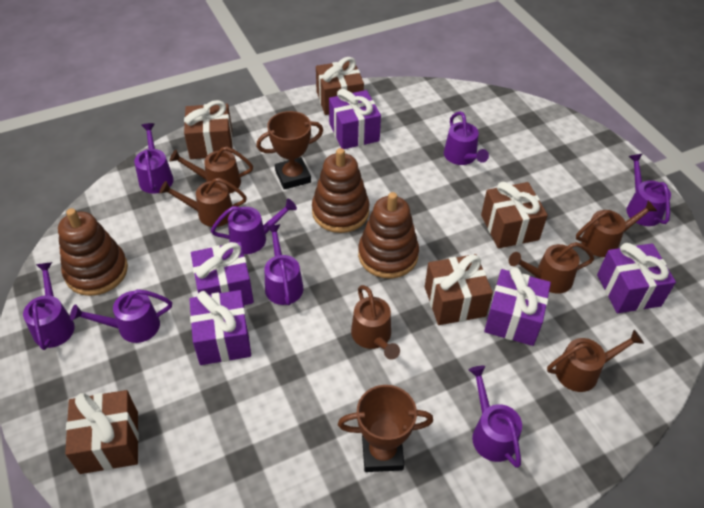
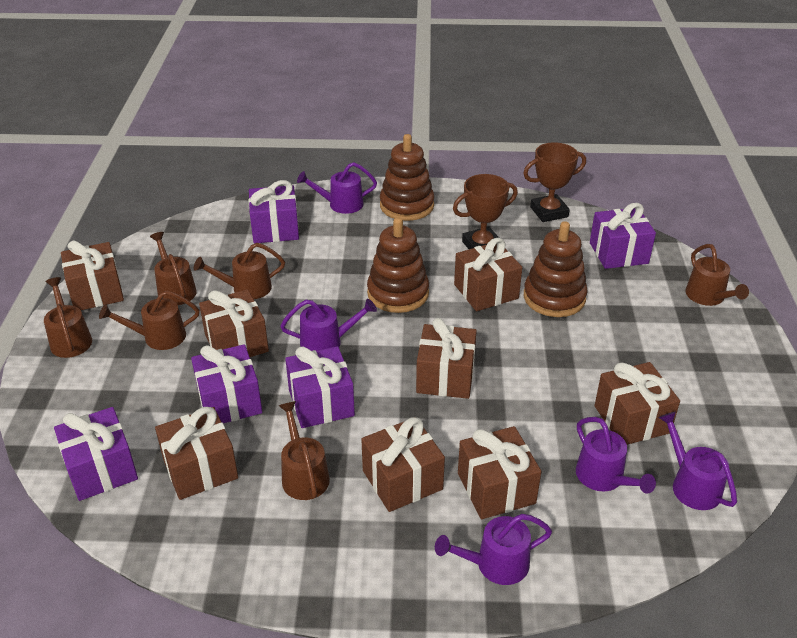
brown gift: 5 -> 8
purple watering can: 8 -> 5

